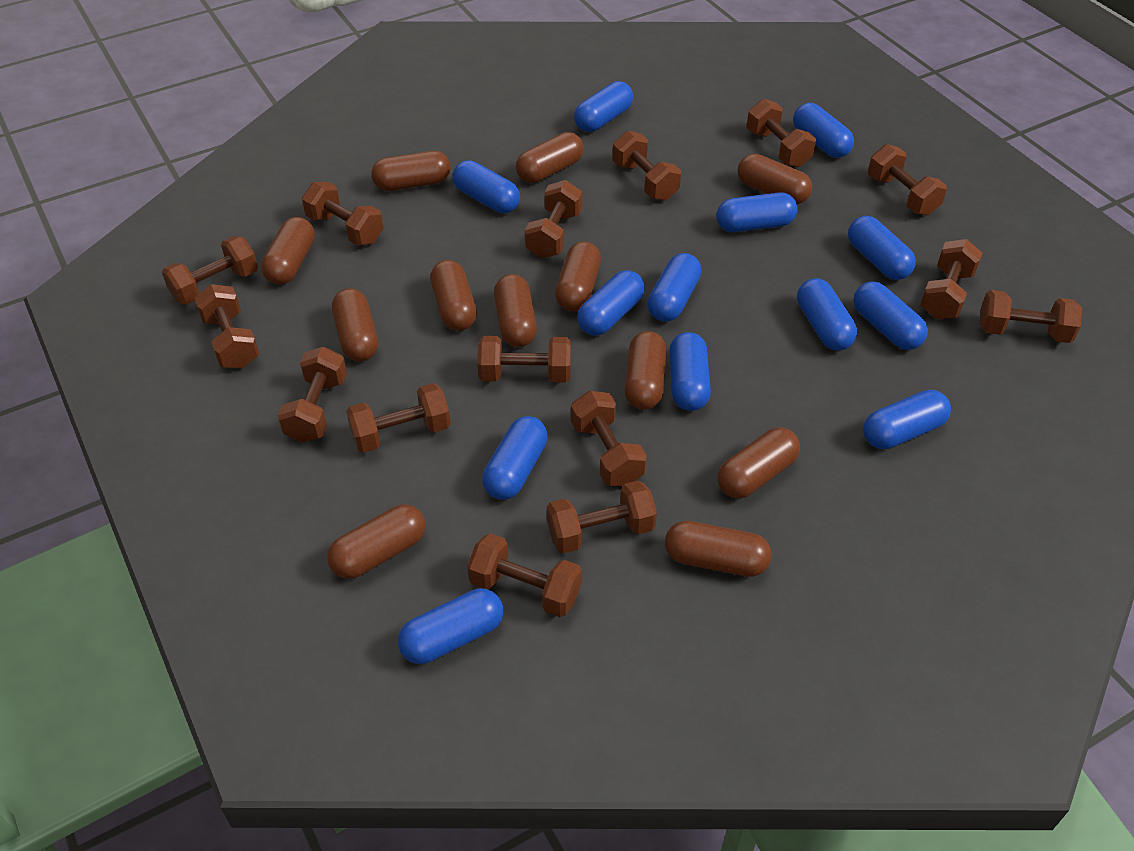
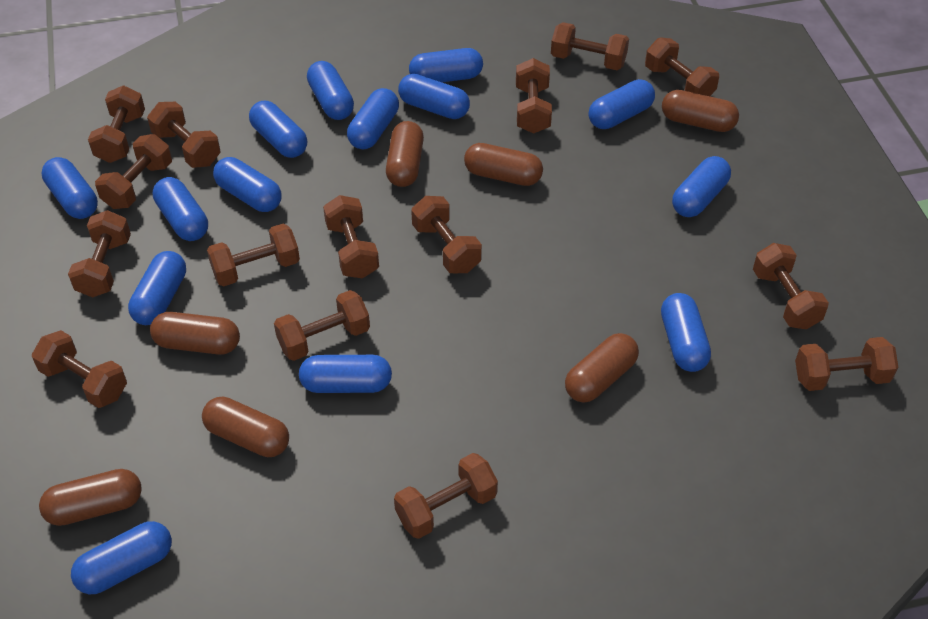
blue capsule: 13 -> 14
brown capsule: 12 -> 7

